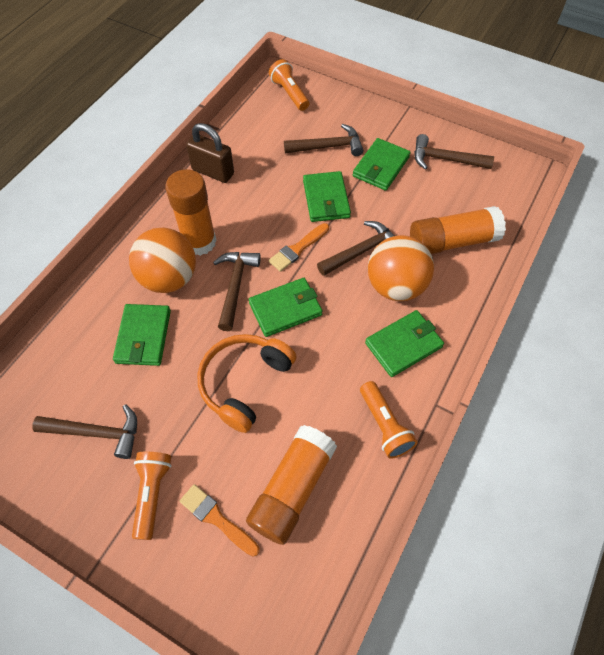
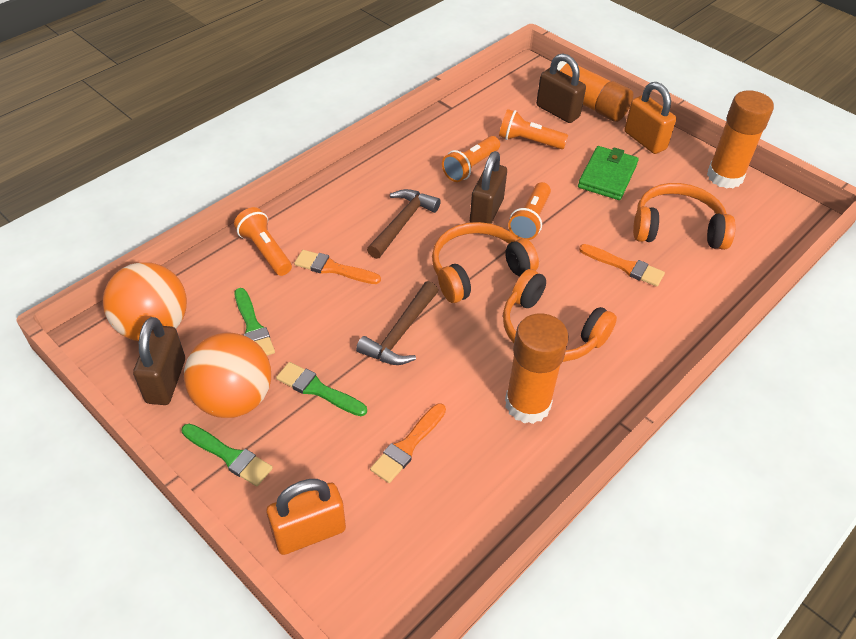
brown hammer: 5 -> 2
brown padlock: 1 -> 3
green brush: 0 -> 3
green wallet: 5 -> 1
orange brush: 2 -> 3
orange flashlight: 3 -> 4
orange headphones: 1 -> 3
orange padlock: 0 -> 2

